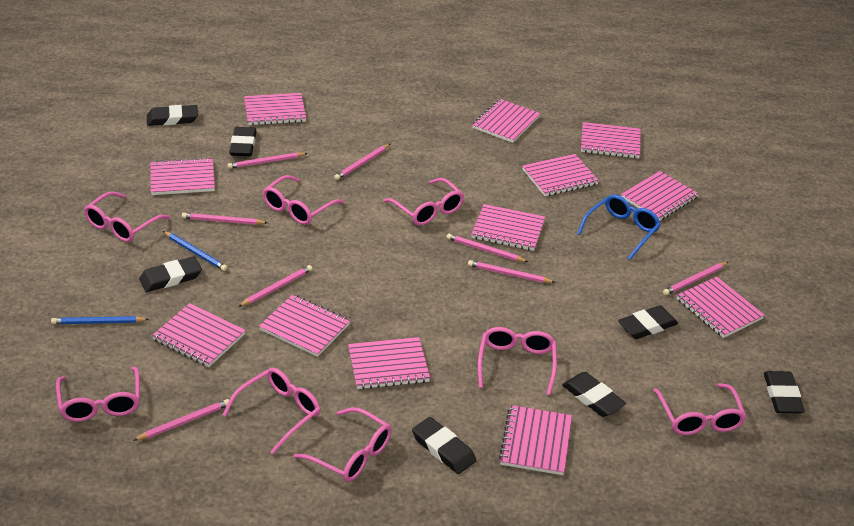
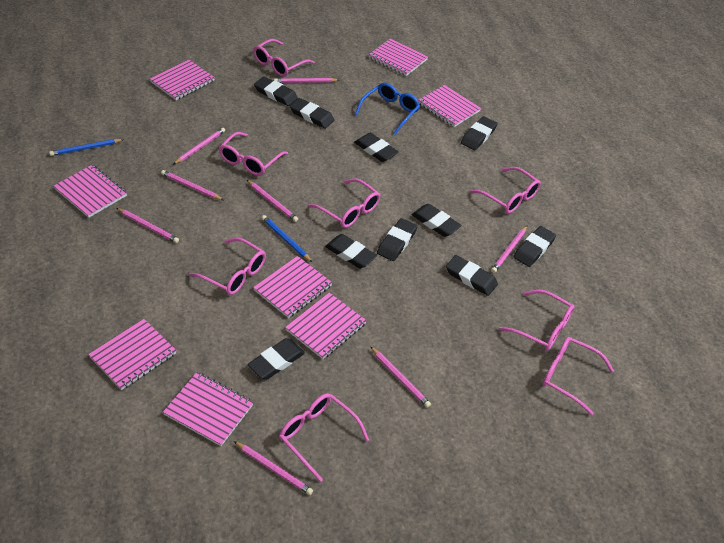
black eraser: 7 -> 10
pink notebook: 12 -> 8

